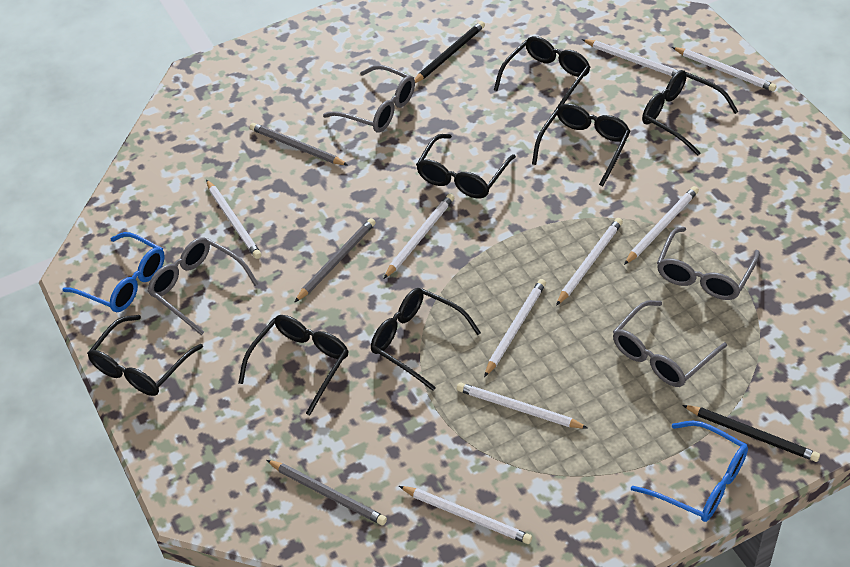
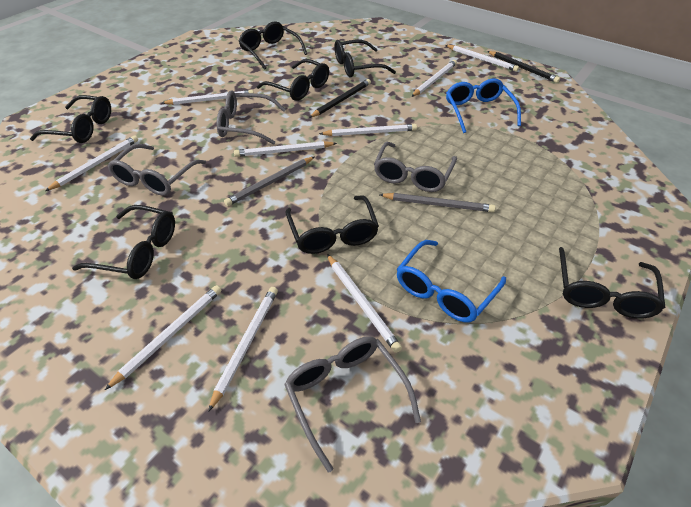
grey pencil: 3 -> 2

